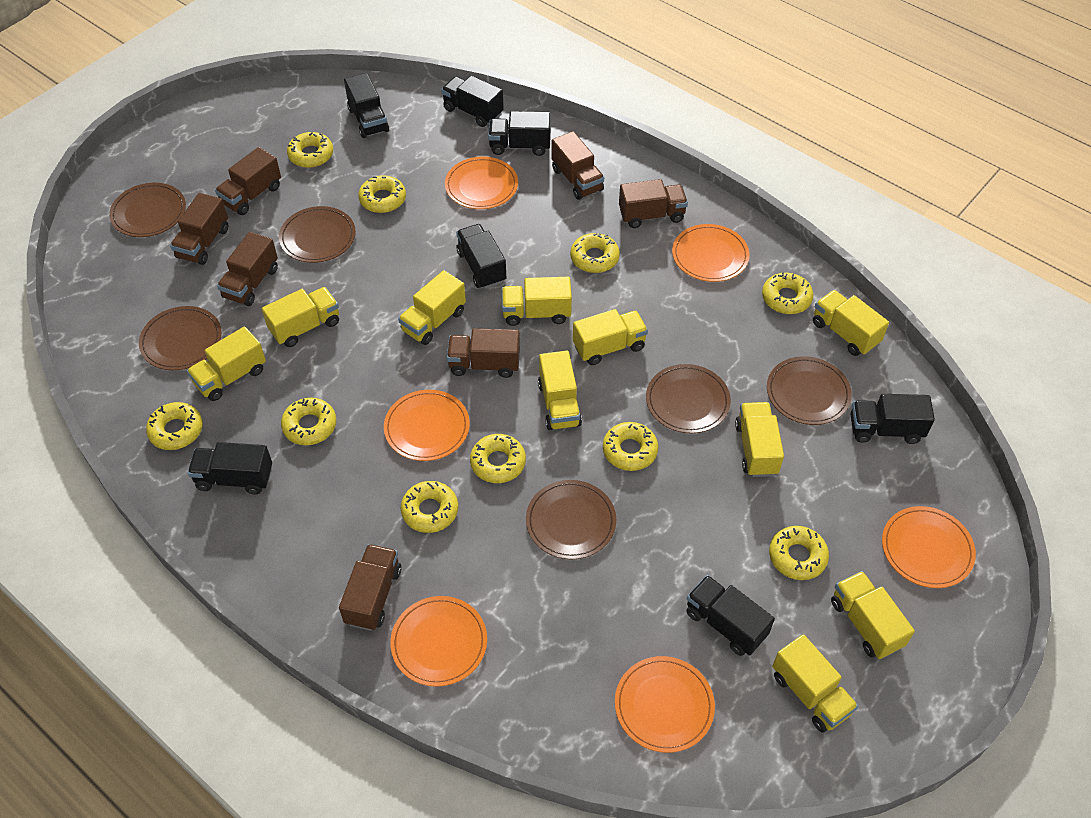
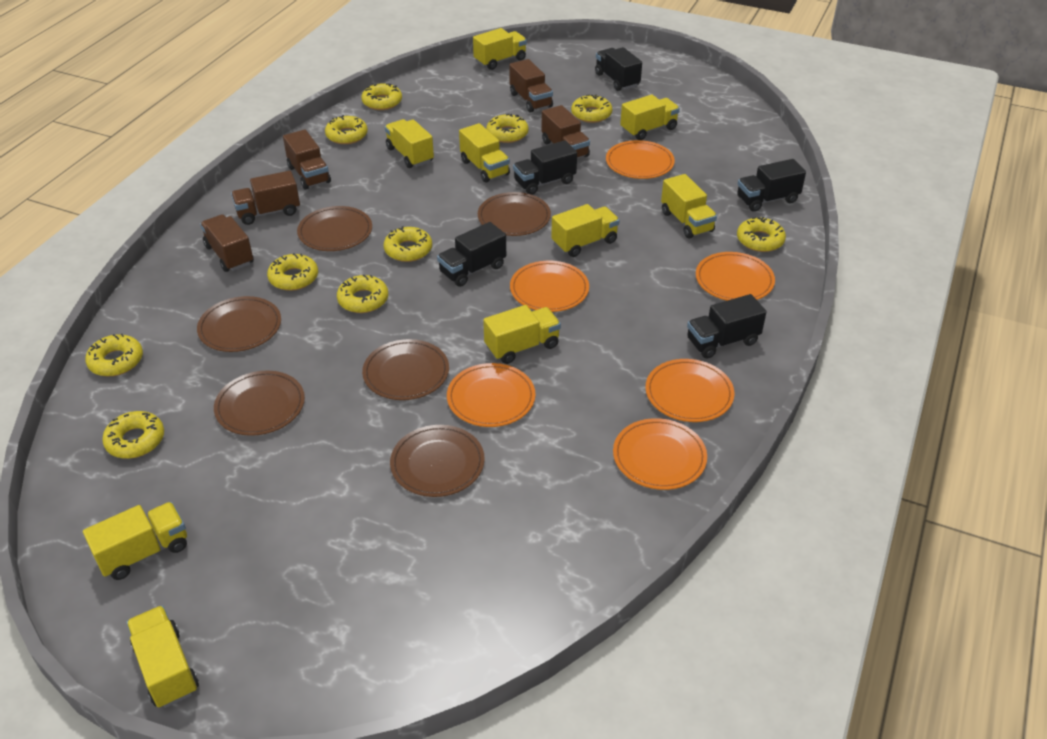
black truck: 7 -> 5
brown truck: 7 -> 5
yellow truck: 10 -> 9

